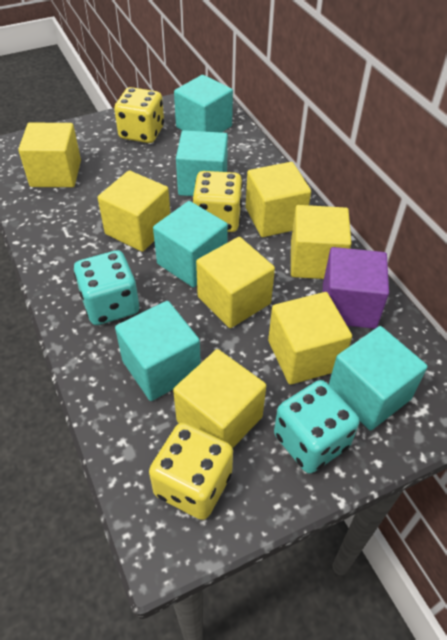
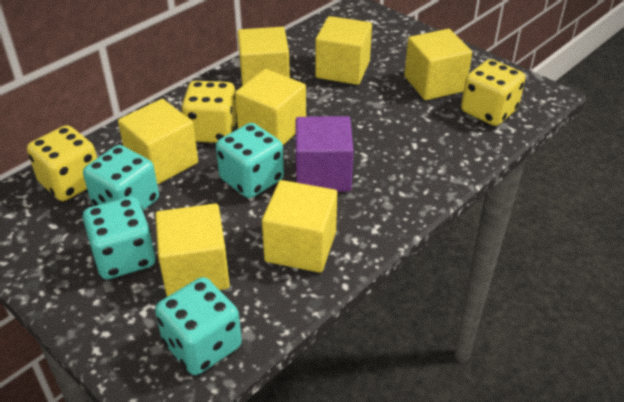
turquoise cube: 5 -> 0
turquoise dice: 2 -> 4

